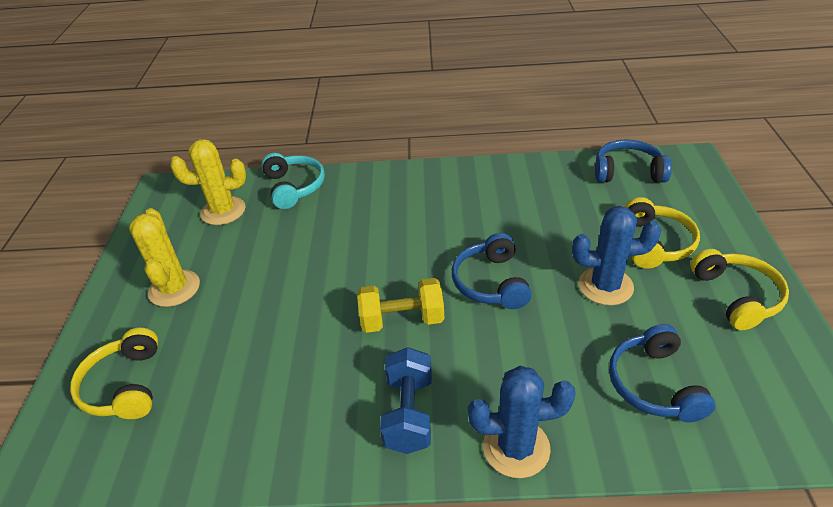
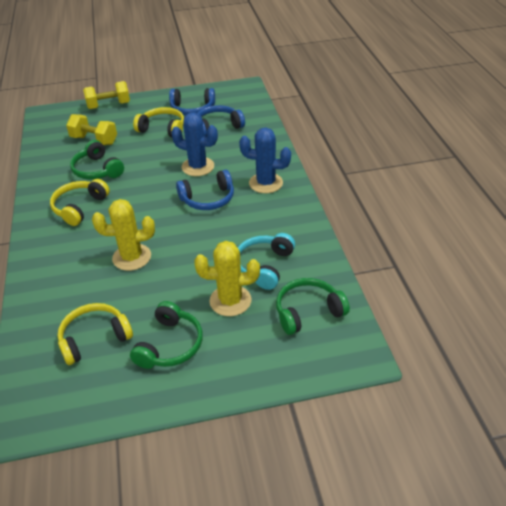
blue dumbbell: 1 -> 0
green headphones: 0 -> 3
yellow dumbbell: 1 -> 2

